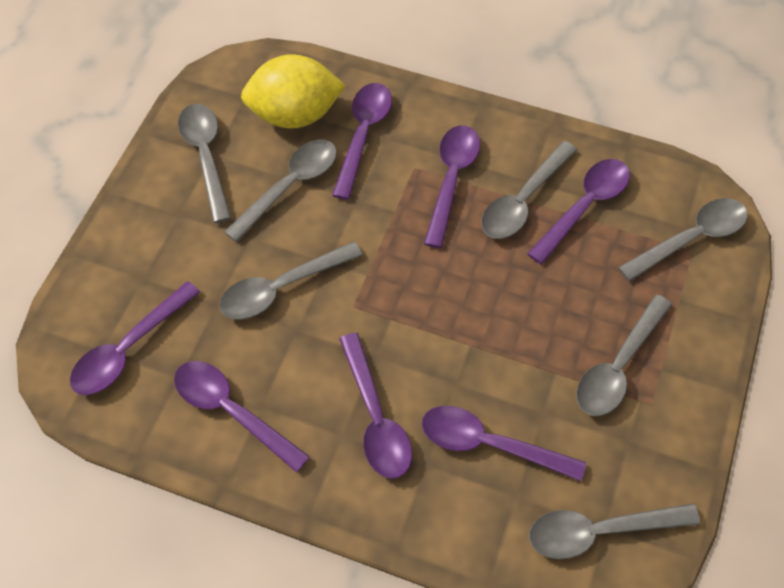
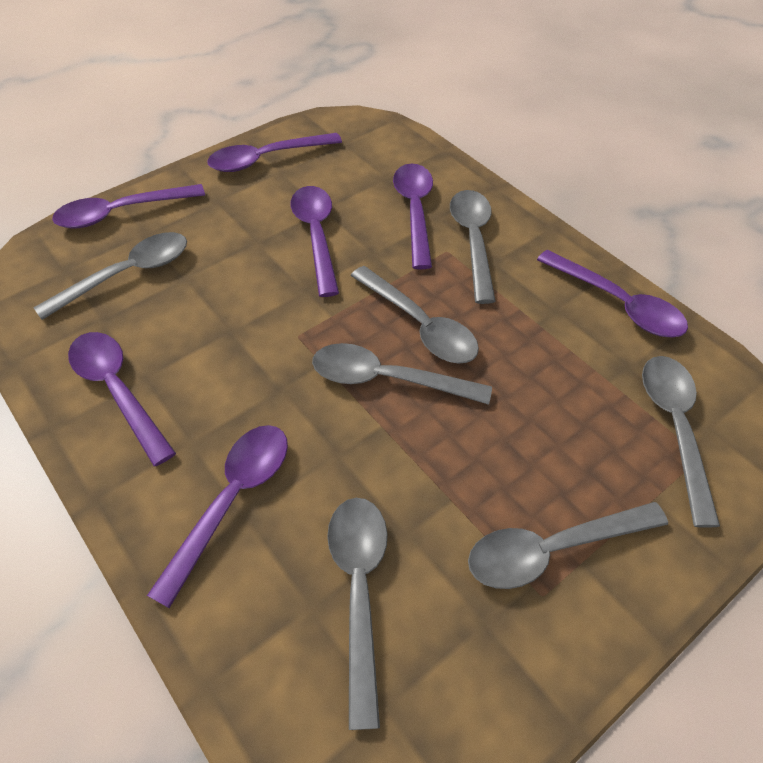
yellow lemon: 1 -> 0

